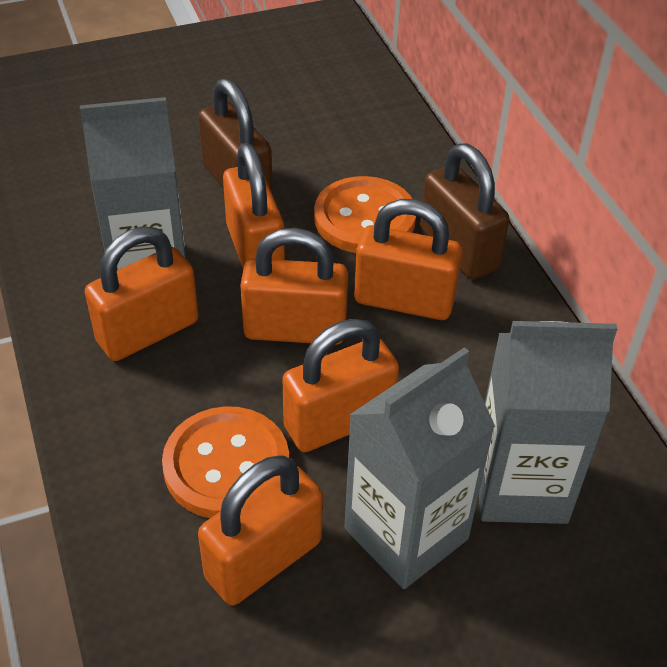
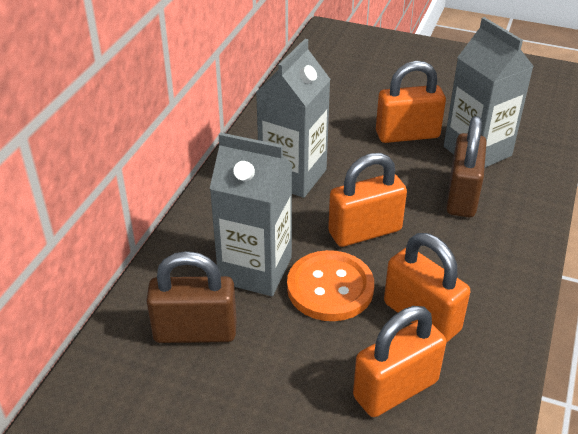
orange button: 2 -> 1
orange padlock: 6 -> 4

